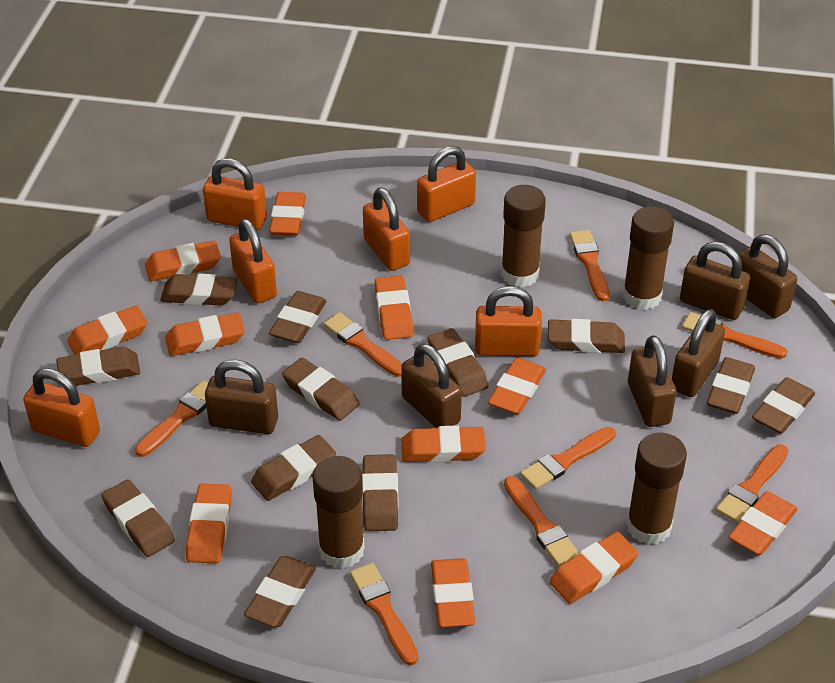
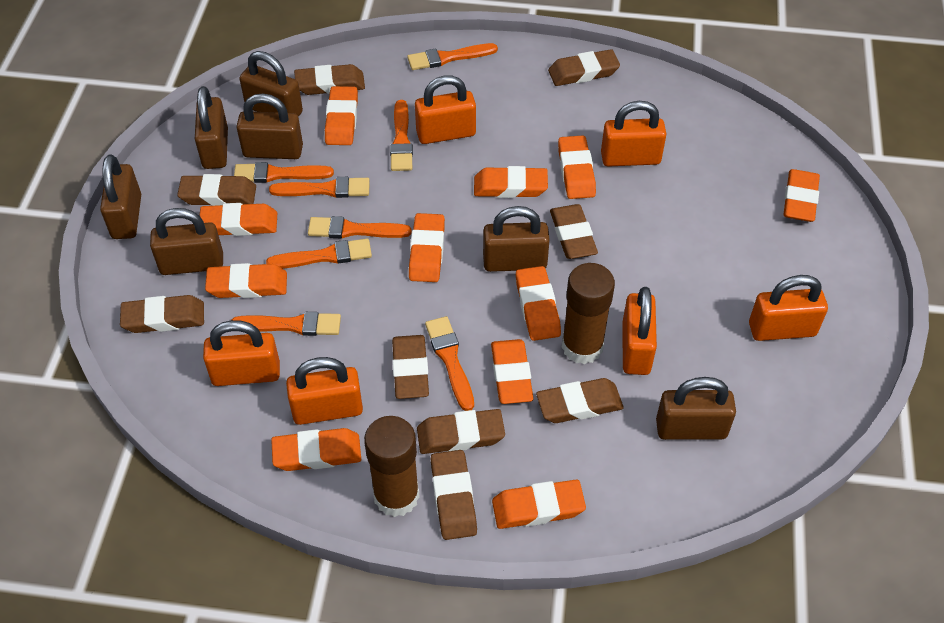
brown eraser: 12 -> 9
brown glue stick: 4 -> 2
brown padlock: 6 -> 7

